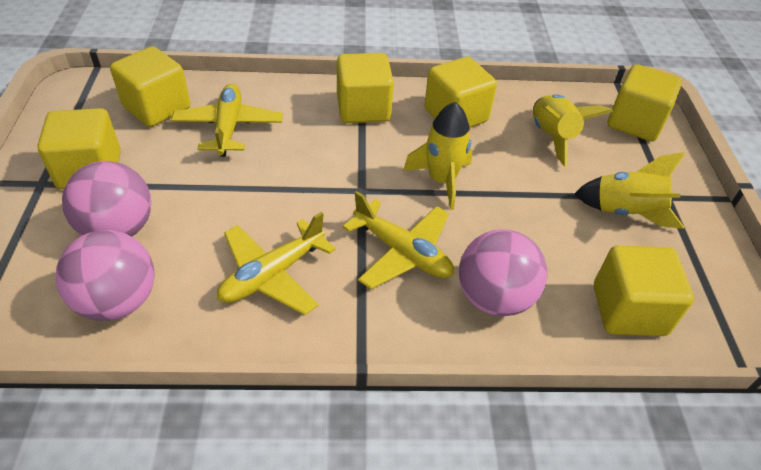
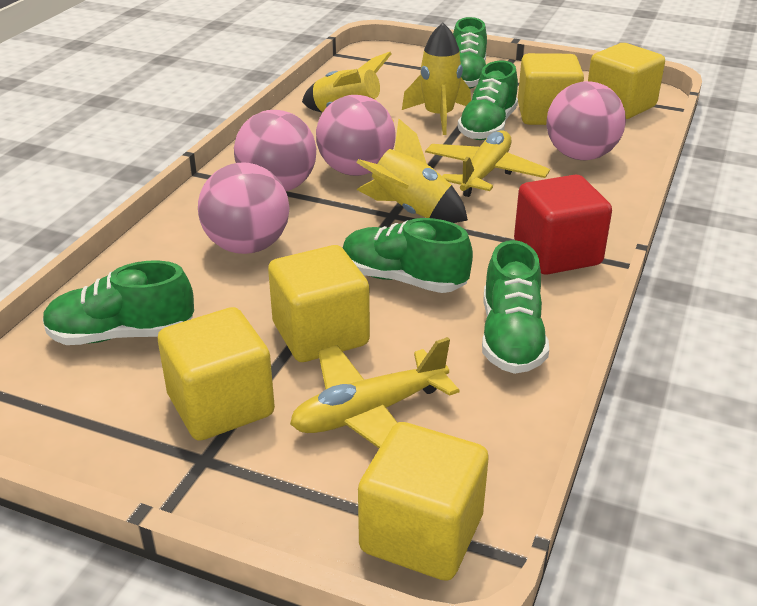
green shoe: 0 -> 5
pink ball: 3 -> 4
red cube: 0 -> 1
yellow cube: 6 -> 5
yellow plane: 3 -> 2

